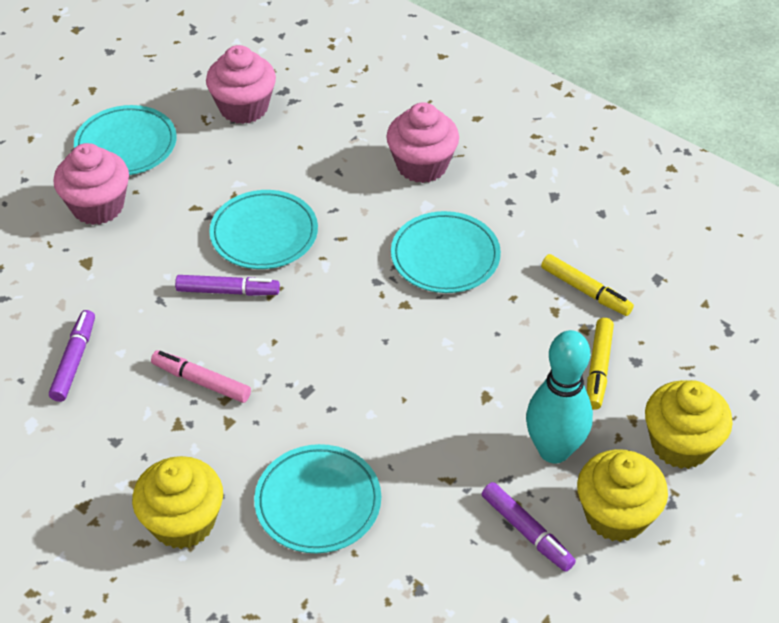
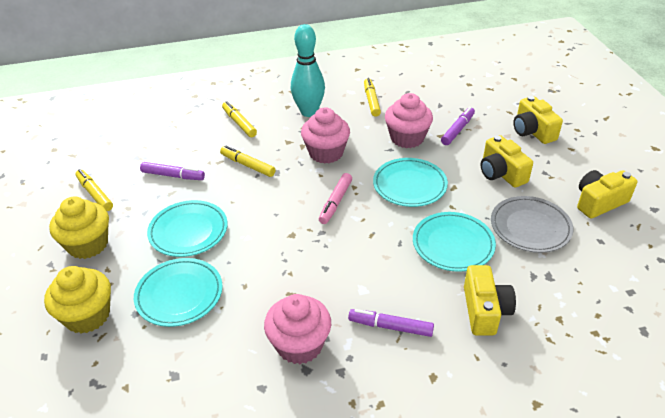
grey plate: 0 -> 1
yellow camera: 0 -> 4
yellow cupcake: 3 -> 2
yellow marker: 2 -> 4

